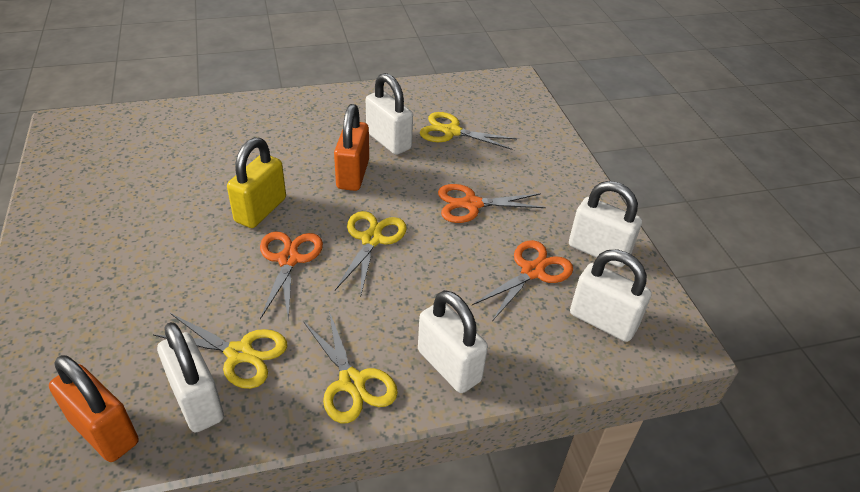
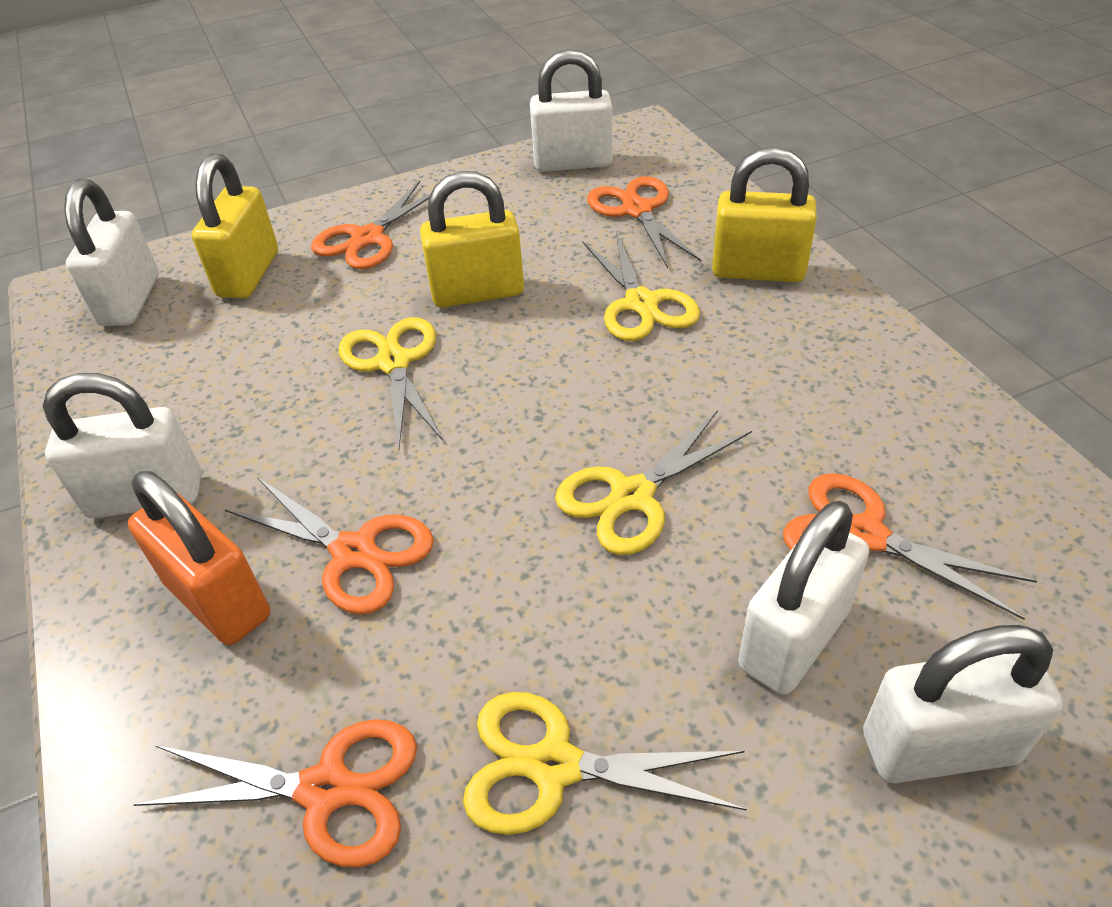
orange padlock: 2 -> 1
orange scissors: 3 -> 5
yellow padlock: 1 -> 3

